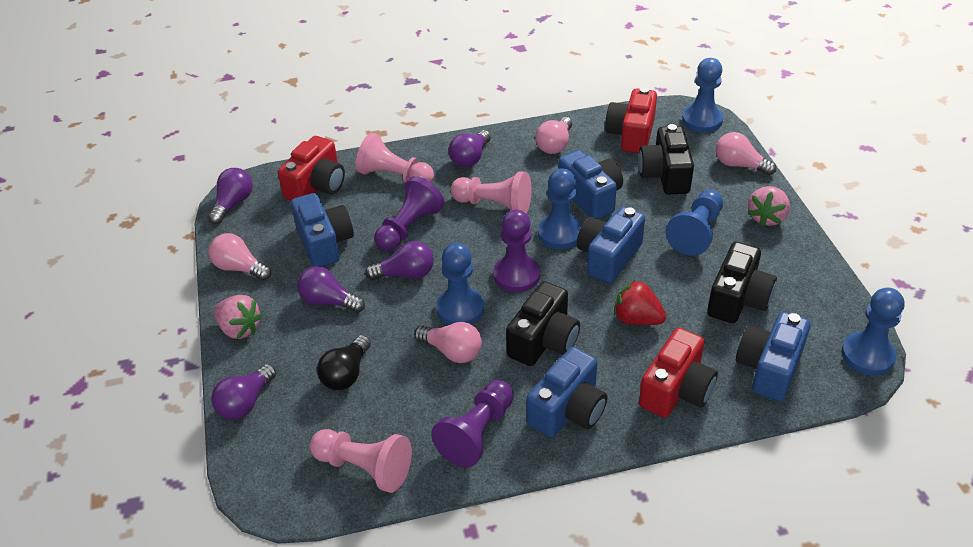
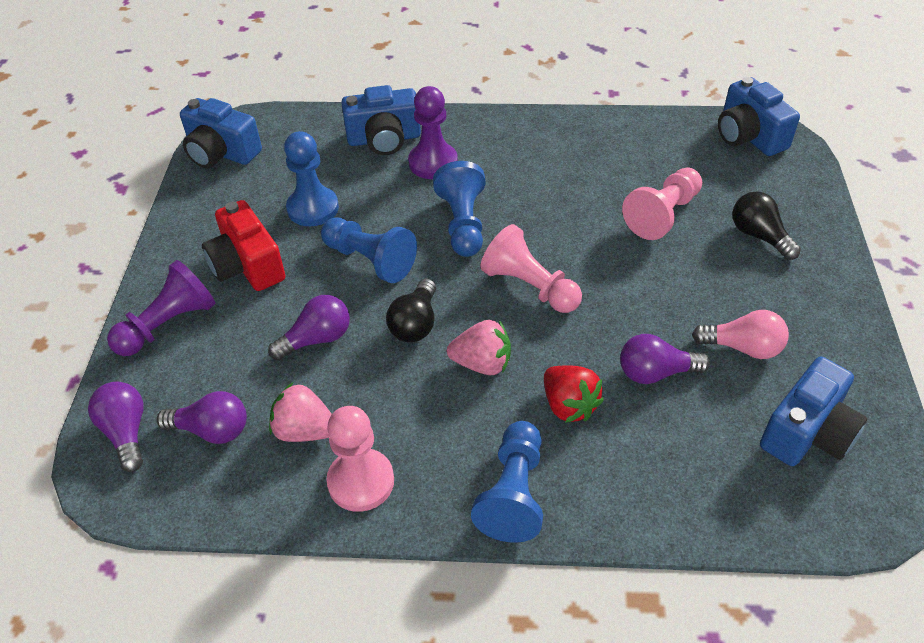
black camera: 3 -> 0
black light bulb: 1 -> 2
blue camera: 5 -> 4
blue pawn: 5 -> 4
pink light bulb: 4 -> 1
purple light bulb: 5 -> 4
purple pawn: 3 -> 2
red camera: 3 -> 1

